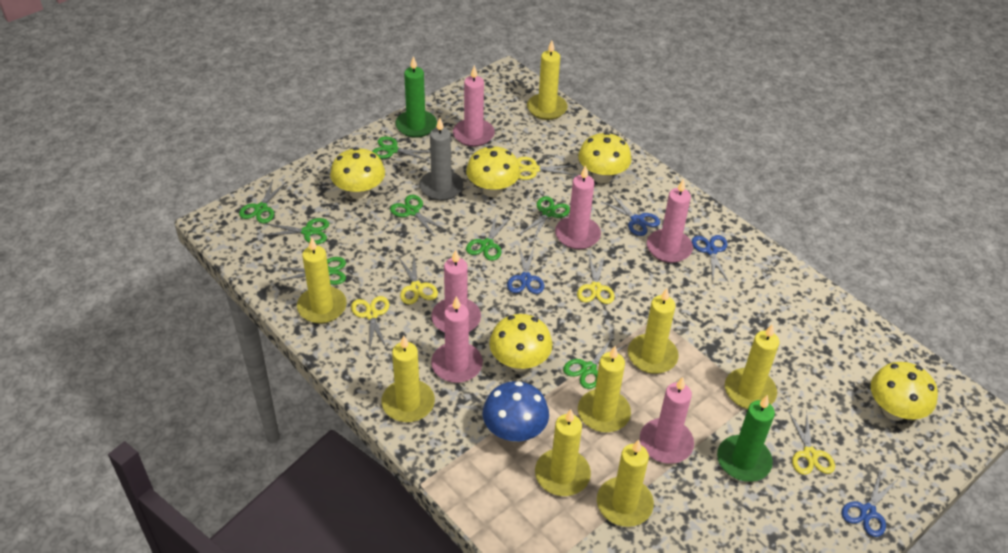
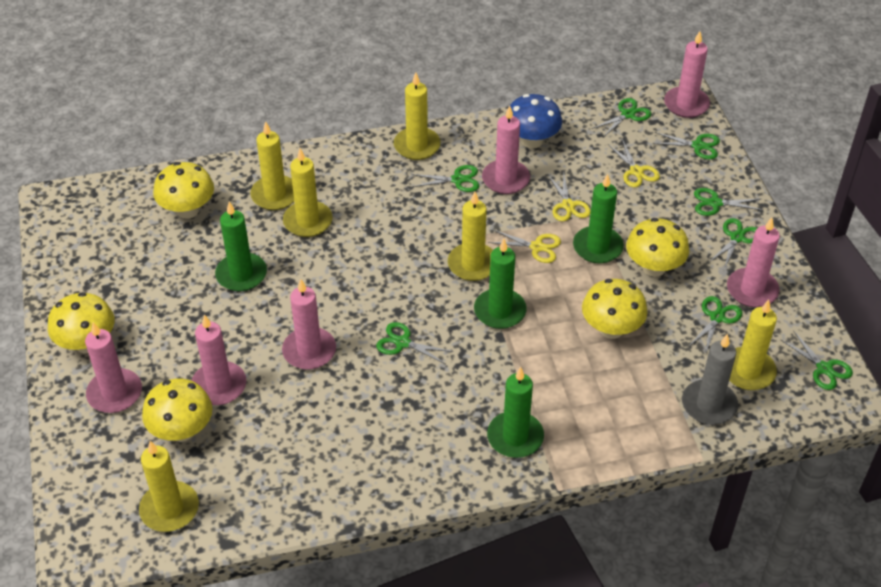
blue scissors: 4 -> 0
green candle: 2 -> 4
yellow candle: 8 -> 6
yellow scissors: 5 -> 3

